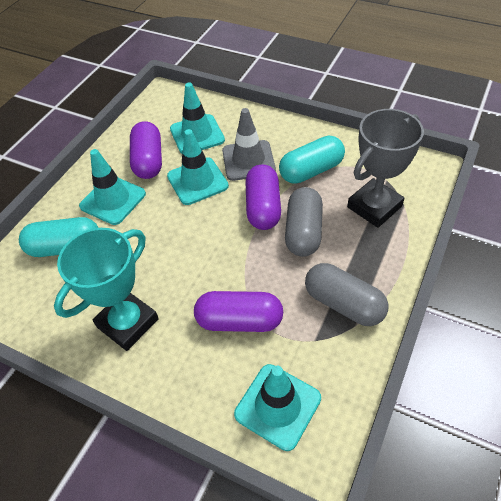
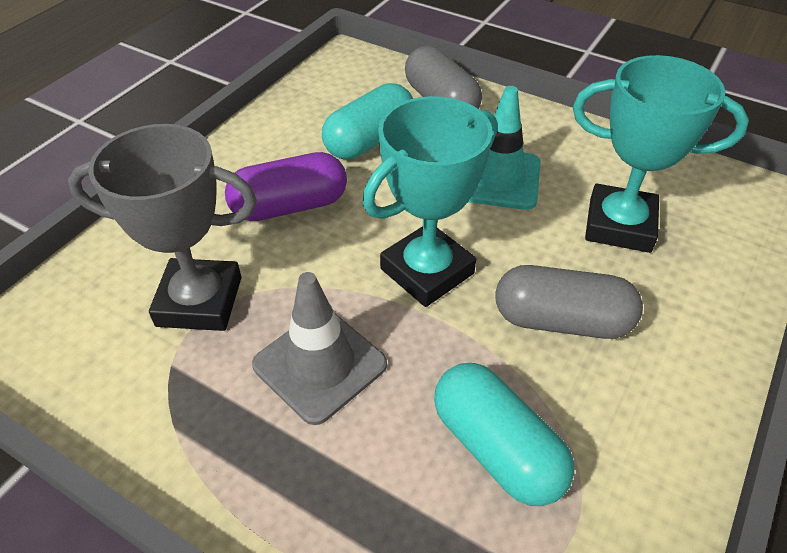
purple capsule: 3 -> 1
turquoise traffic cone: 4 -> 1
turquoise trophy: 1 -> 2

